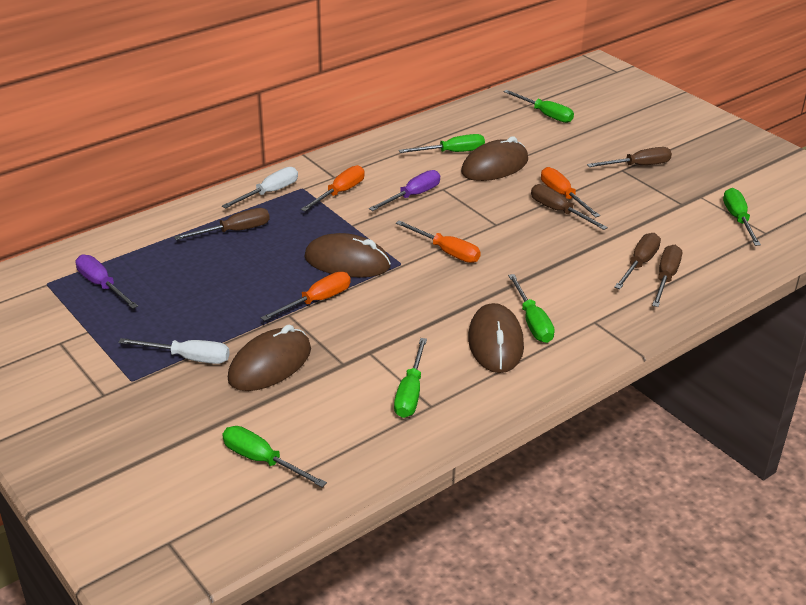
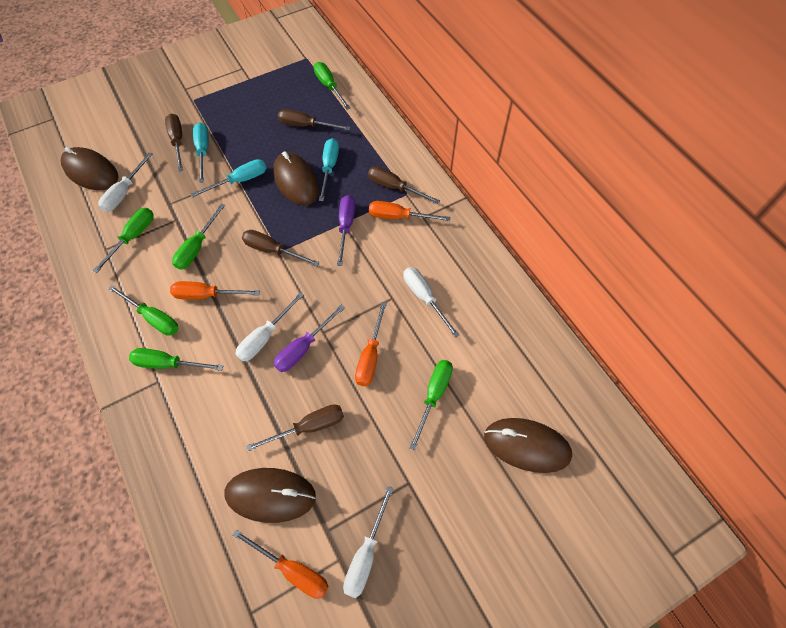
turquoise screwdriver: 0 -> 3
white screwdriver: 2 -> 4

